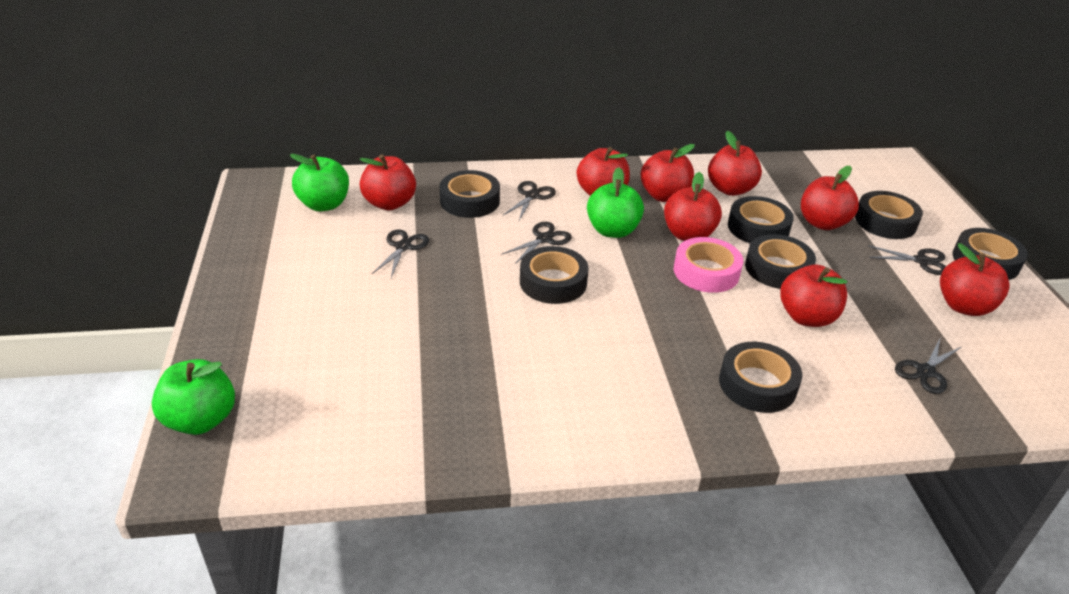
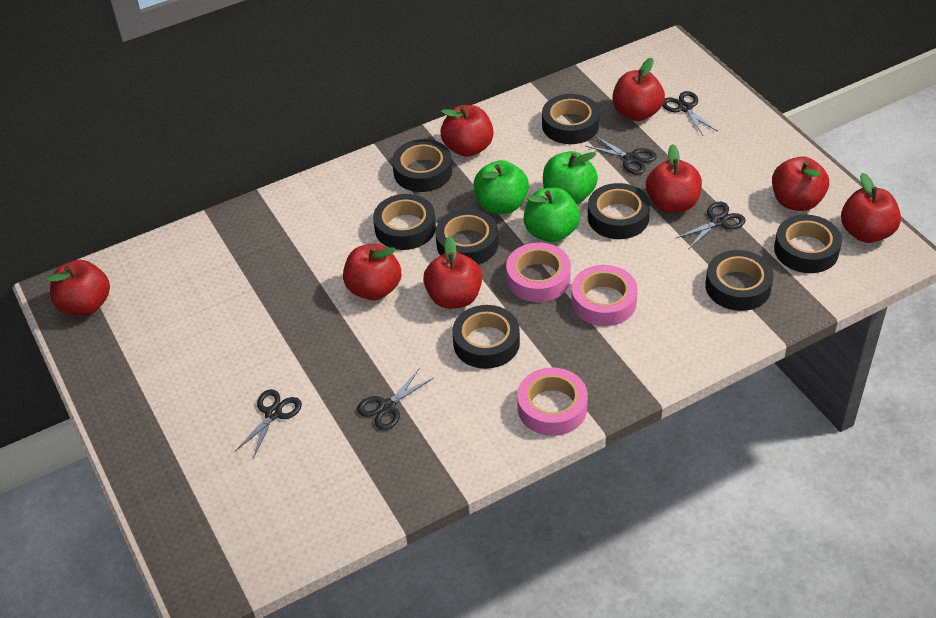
black tape: 7 -> 8
pink tape: 1 -> 3

